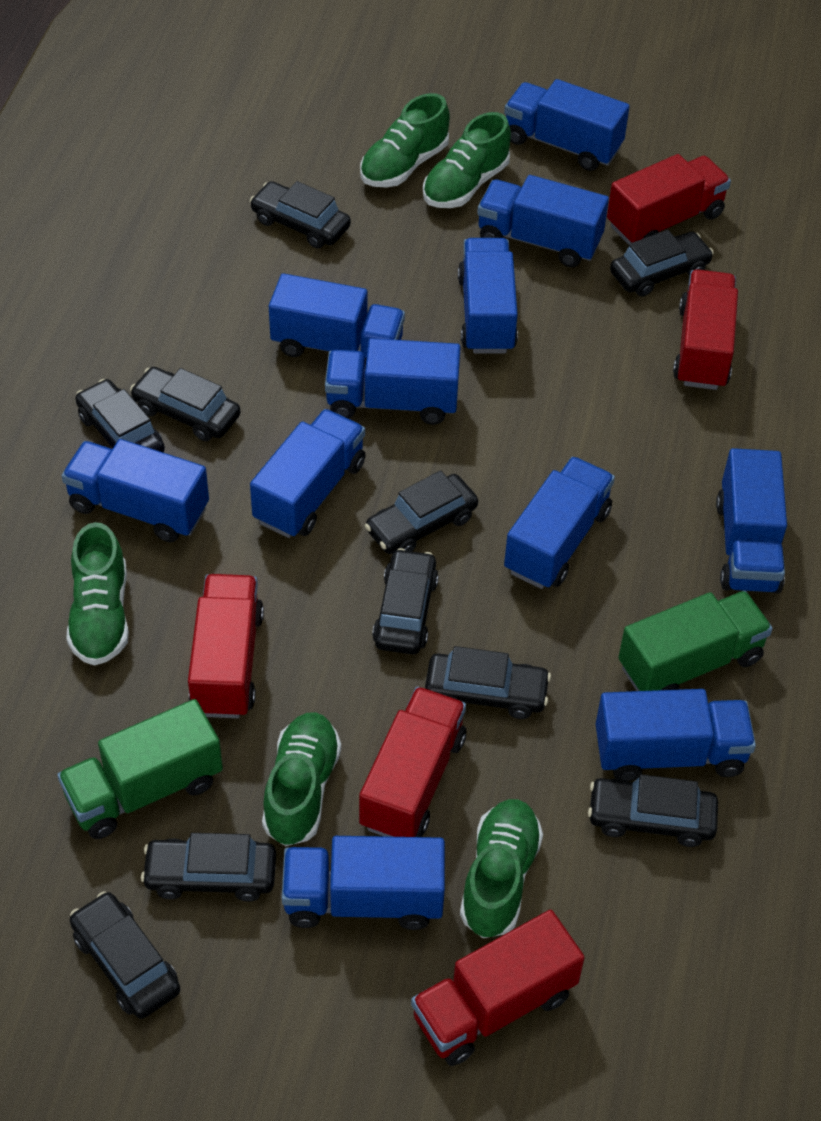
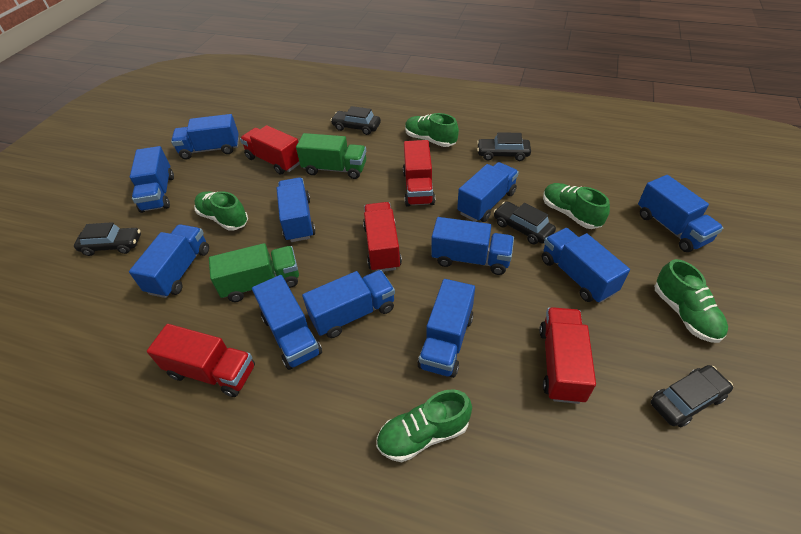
black car: 10 -> 5

